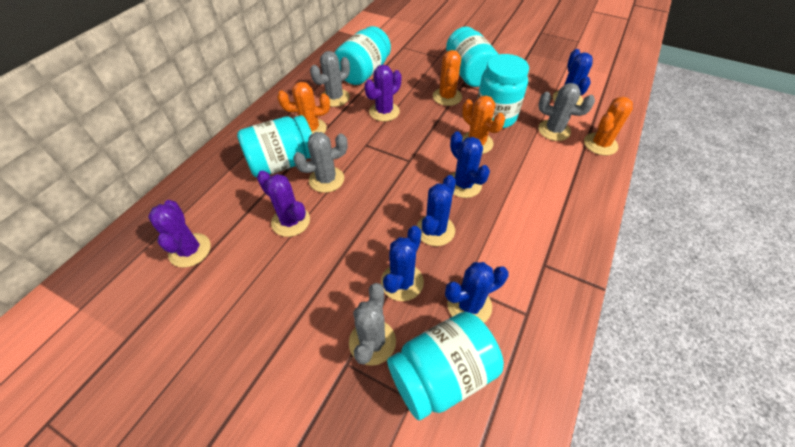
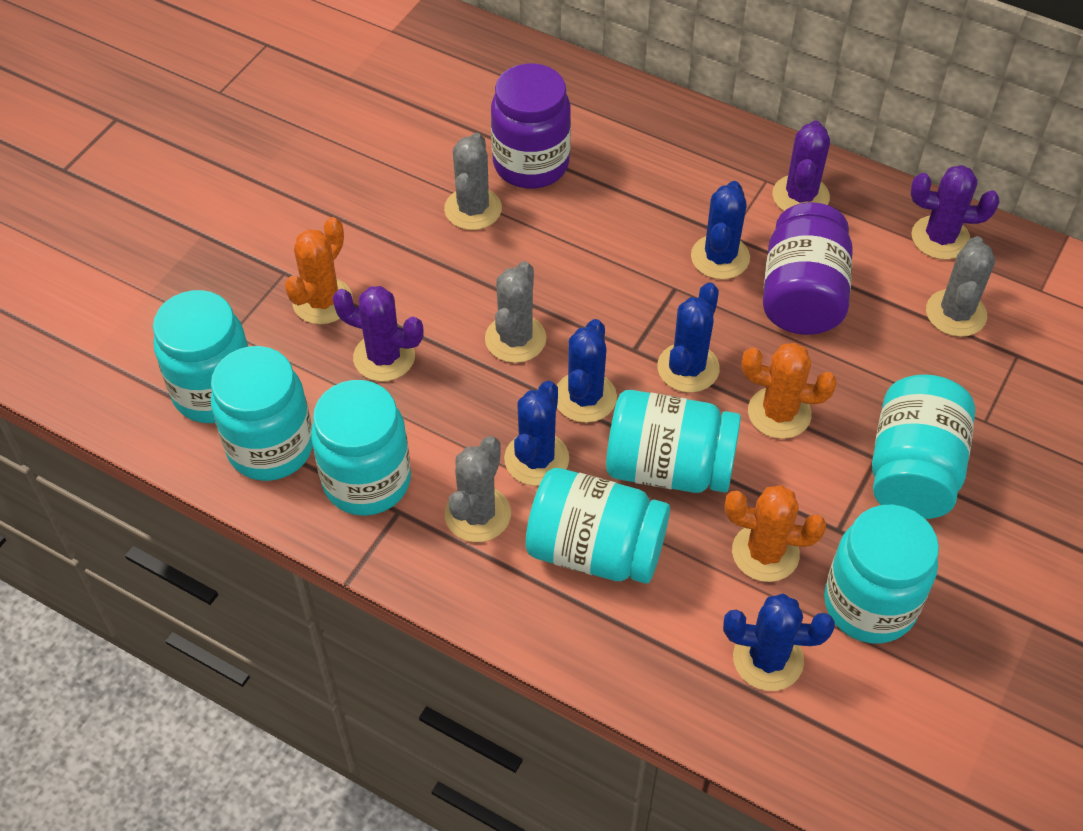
orange cactus: 4 -> 3
purple jar: 0 -> 2
turquoise jar: 5 -> 7

